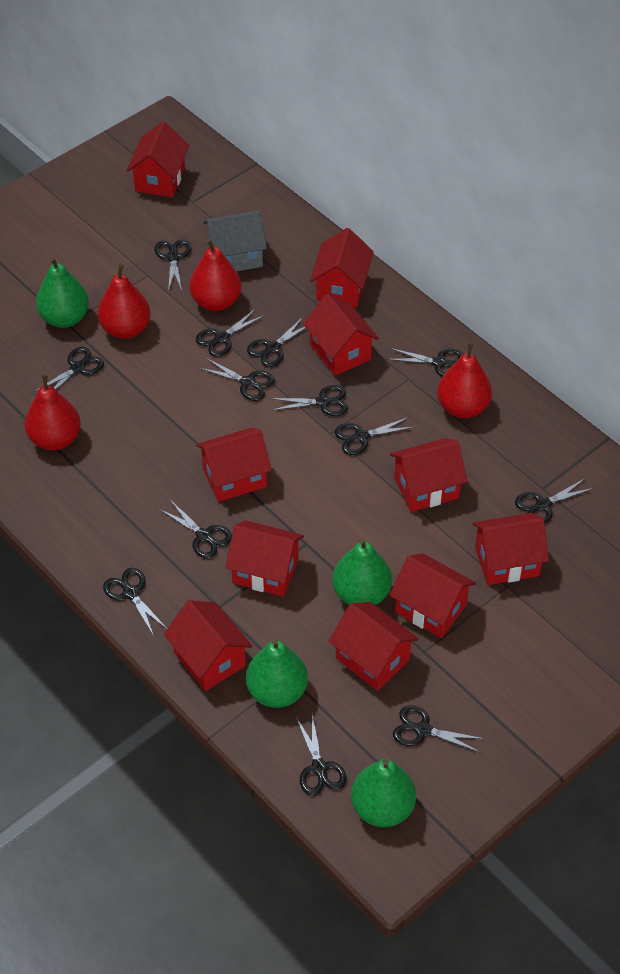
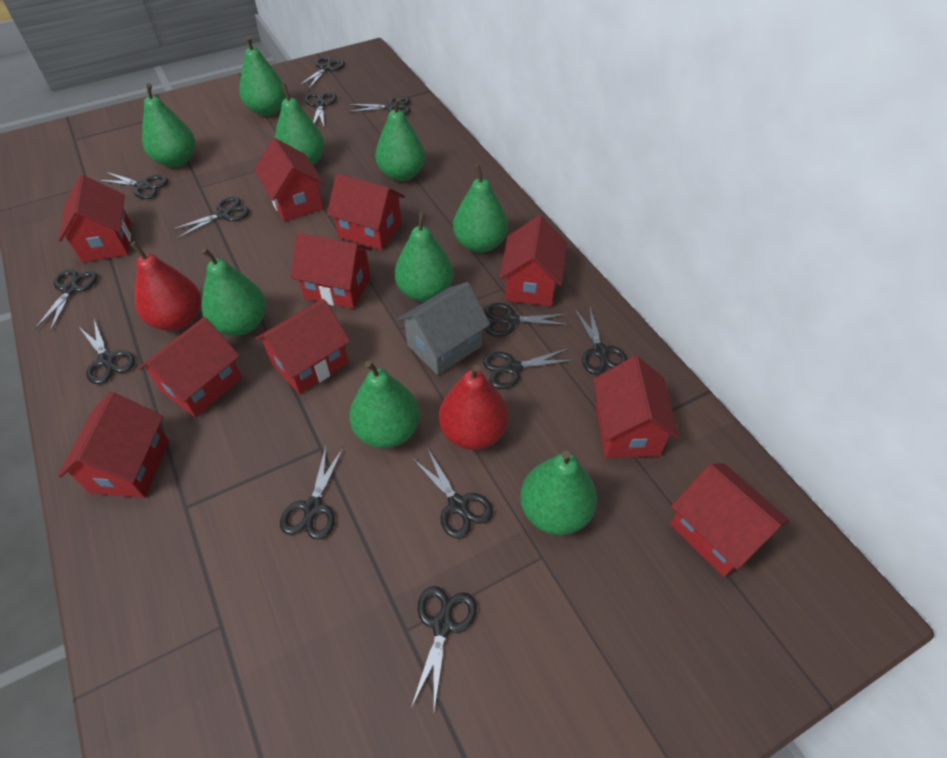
green pear: 4 -> 9
red pear: 4 -> 2

